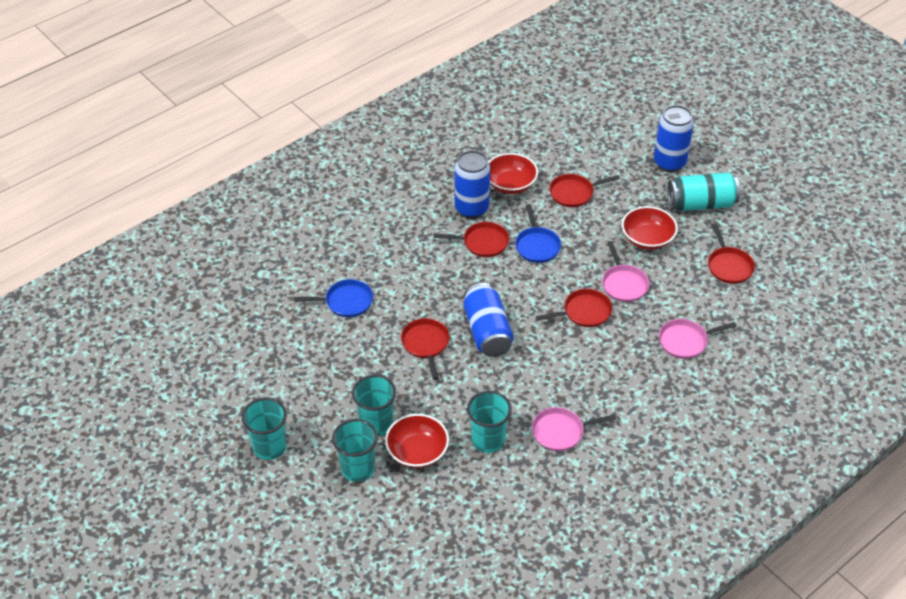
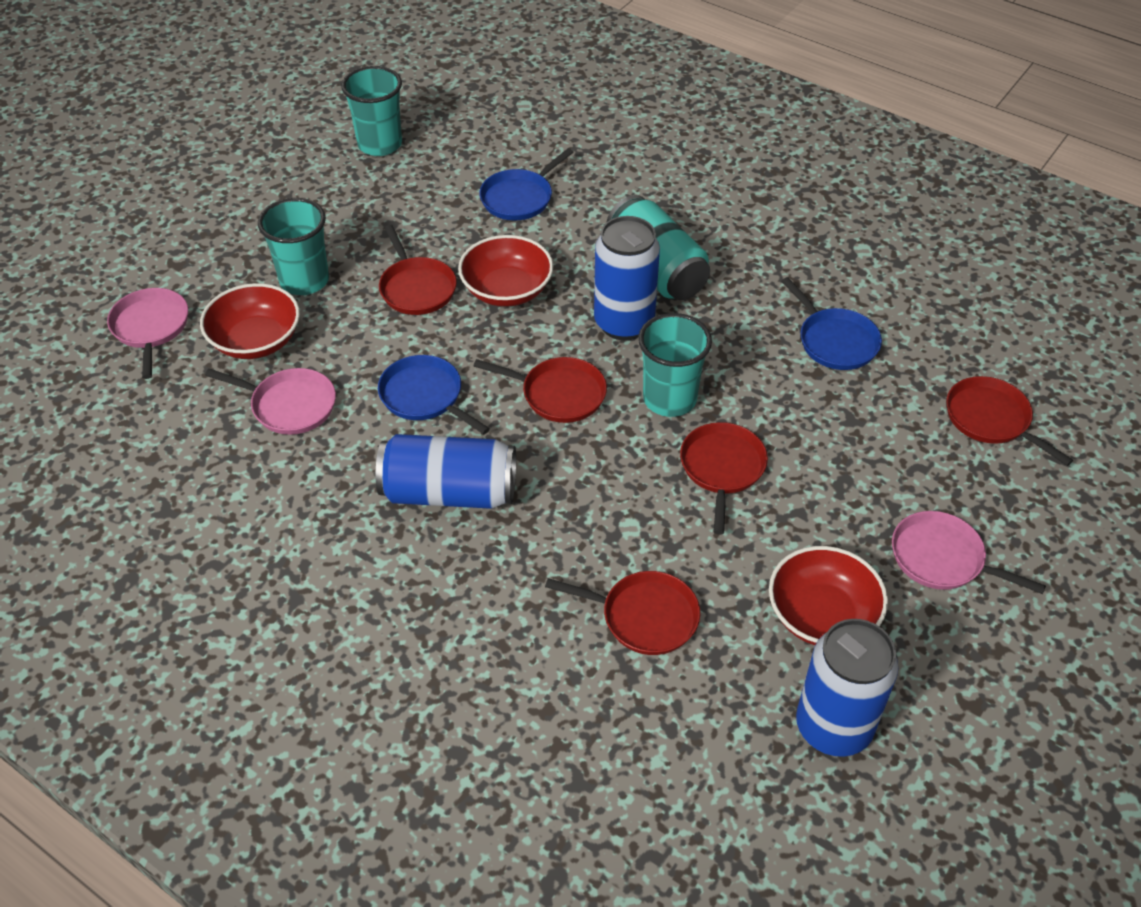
blue pan: 2 -> 3
turquoise cup: 4 -> 3

